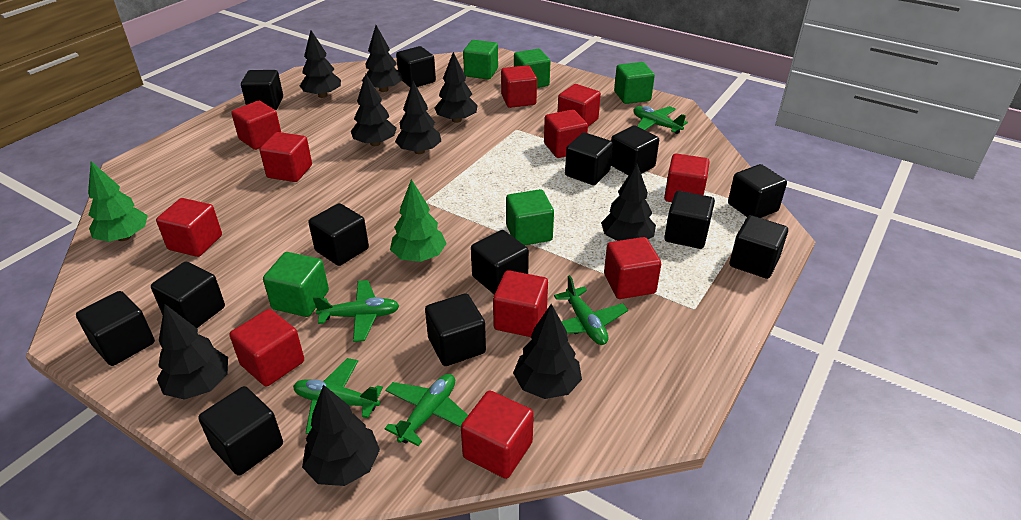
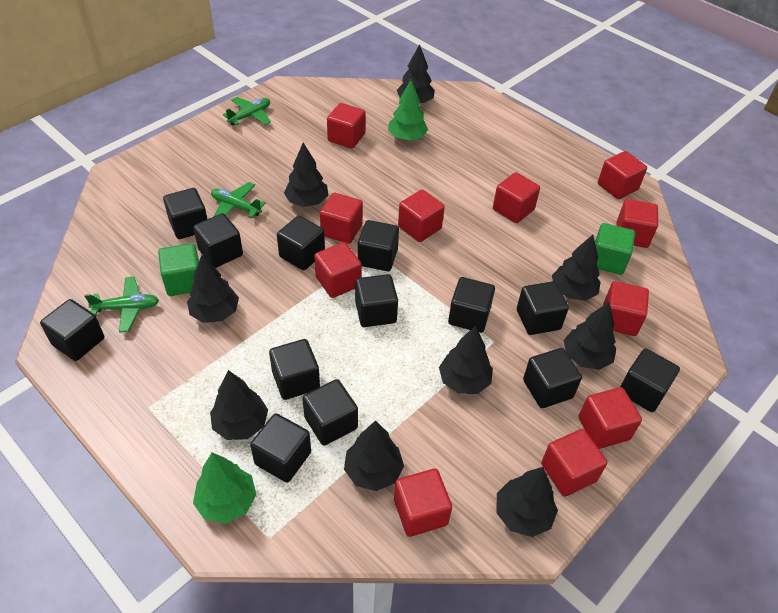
green cube: 5 -> 2
green plane: 5 -> 3

